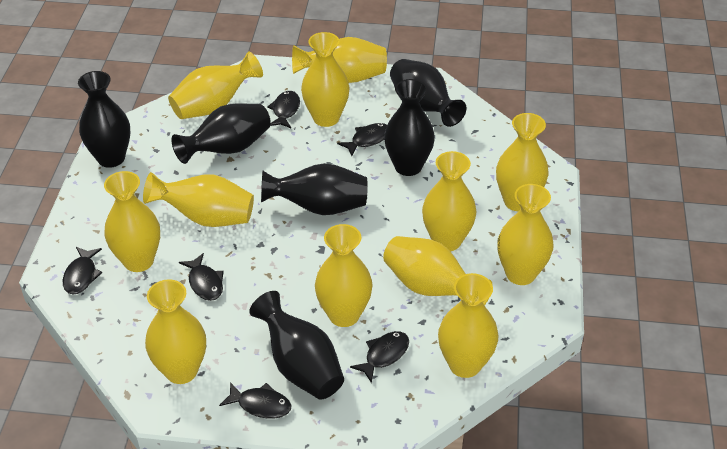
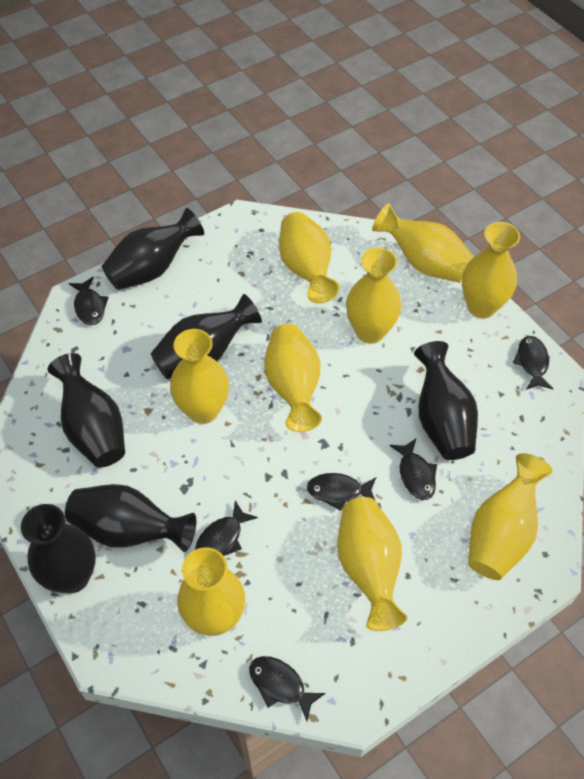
yellow vase: 12 -> 9

